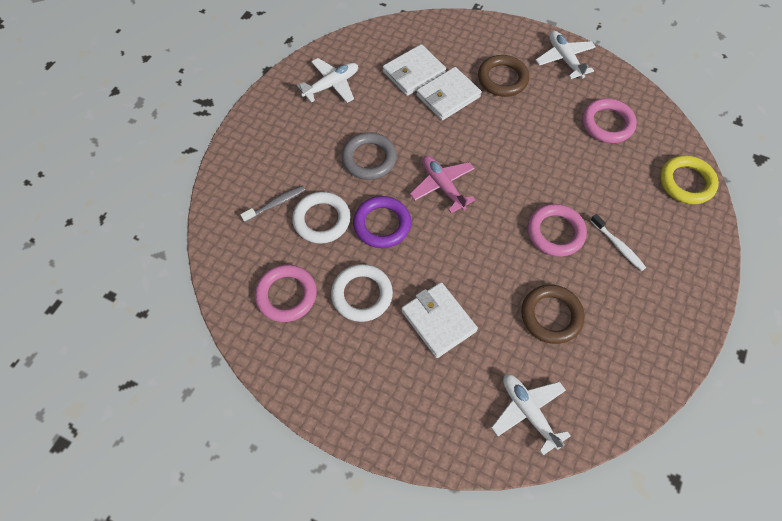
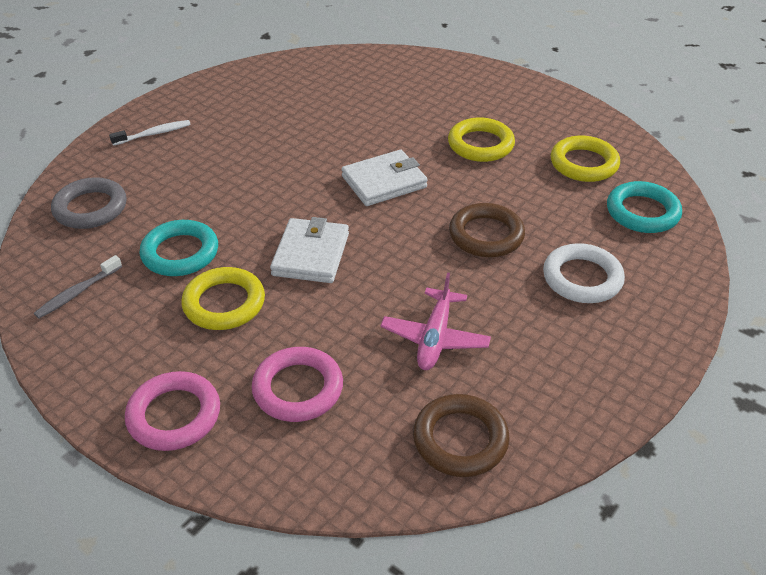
pink ring: 3 -> 2
purple ring: 1 -> 0
turquoise ring: 0 -> 2
white plane: 3 -> 0
white ring: 2 -> 1
white wallet: 3 -> 2
yellow ring: 1 -> 3

